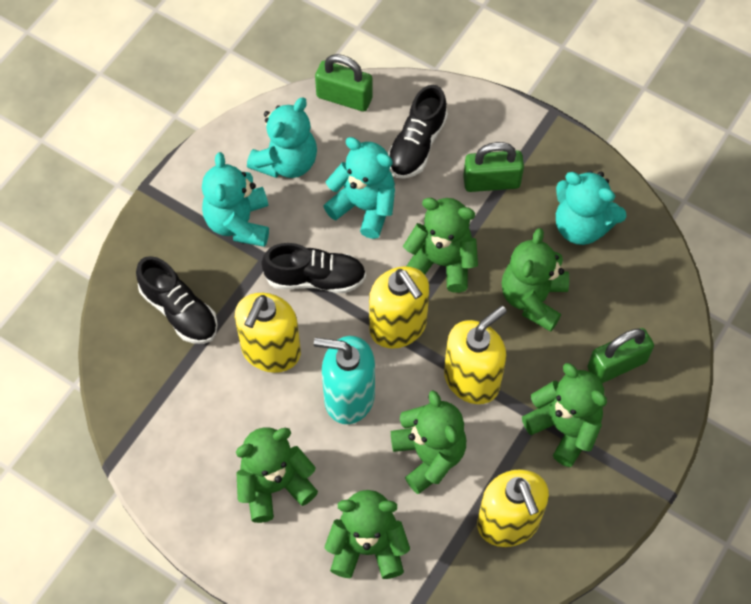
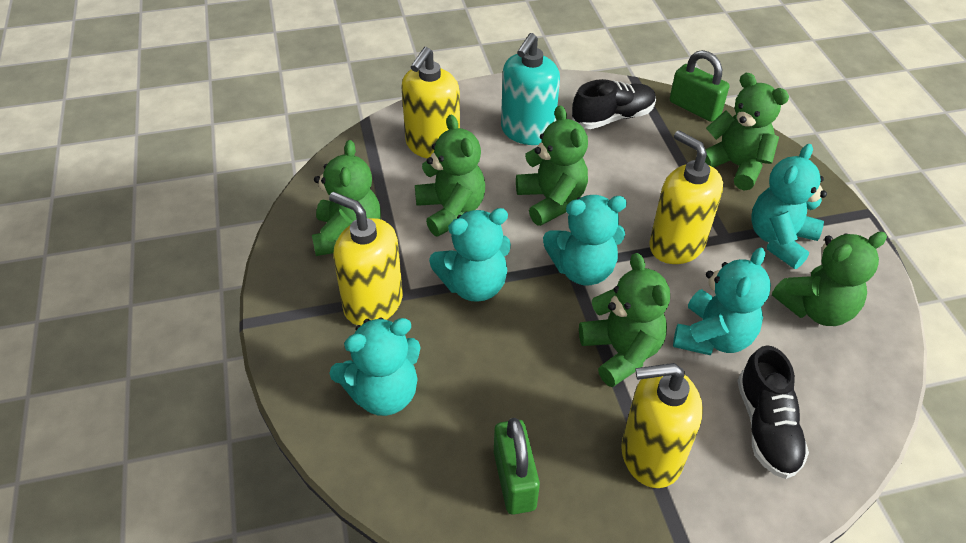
black shoe: 3 -> 2
green padlock: 3 -> 2
turquoise teddy bear: 4 -> 5

